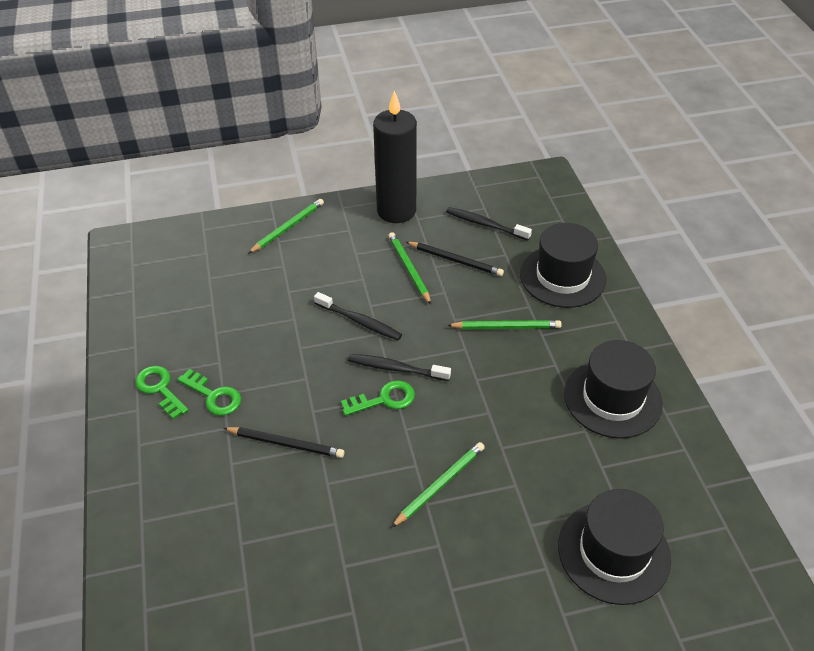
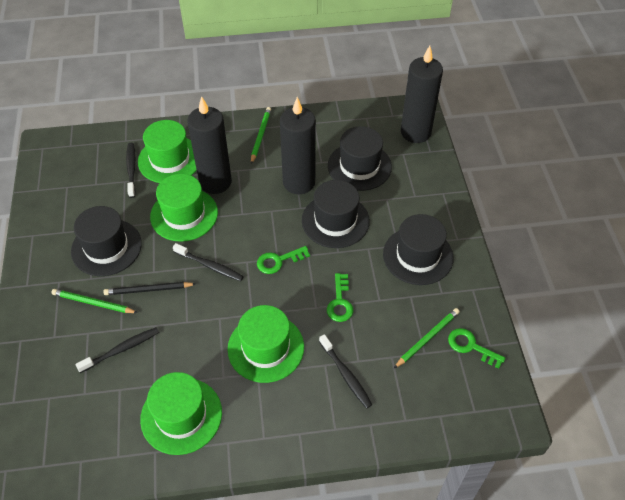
black candle: 1 -> 3
black hat: 3 -> 4
black pencil: 2 -> 1
black toothbrush: 3 -> 4
green hat: 0 -> 4
green pencil: 4 -> 3

